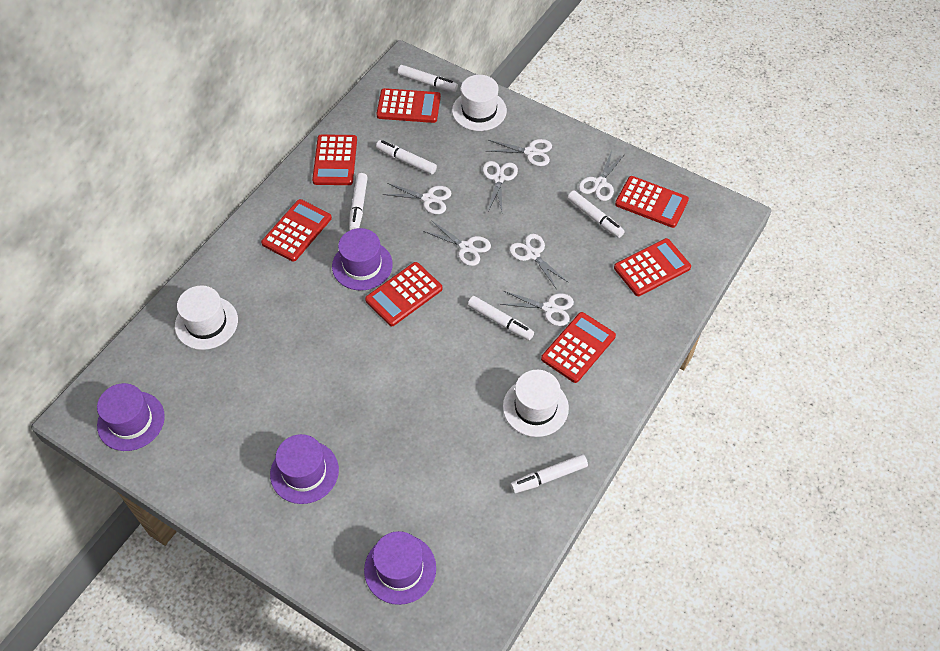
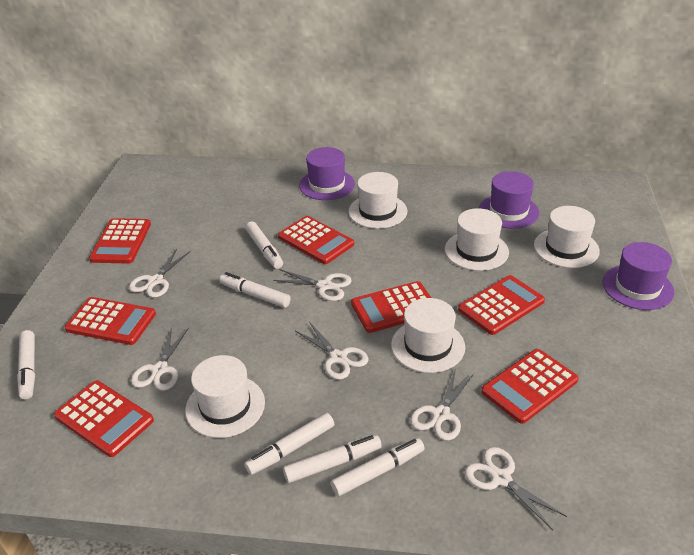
purple hat: 4 -> 3
white hat: 3 -> 5
white scissors: 7 -> 6

